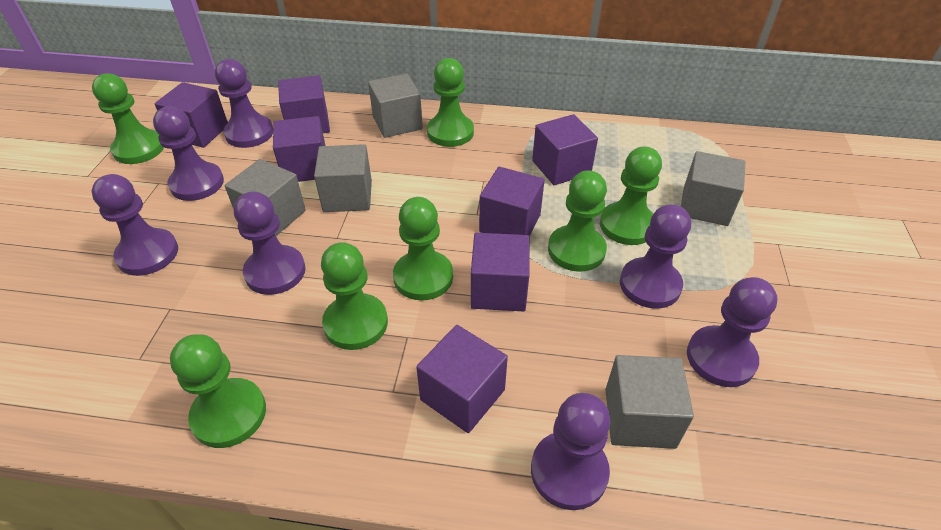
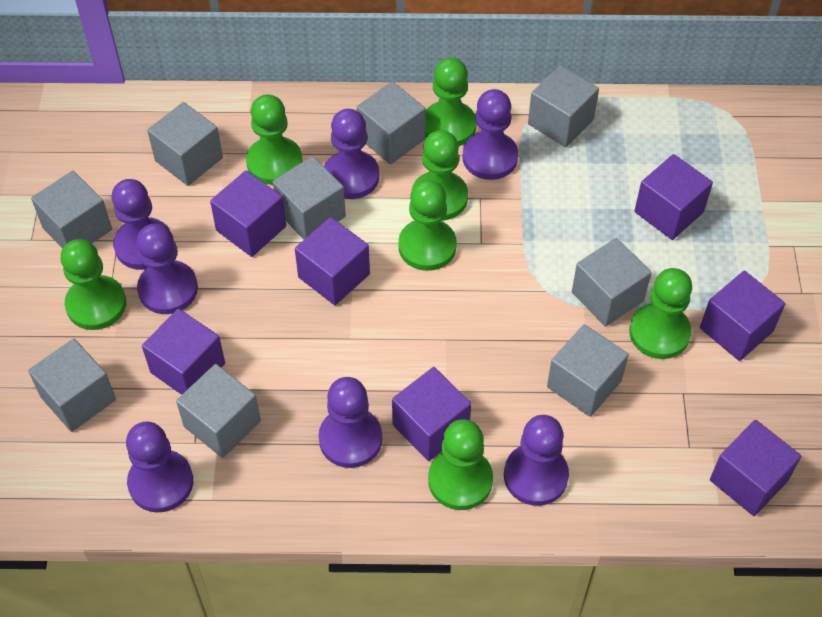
grey cube: 5 -> 9

